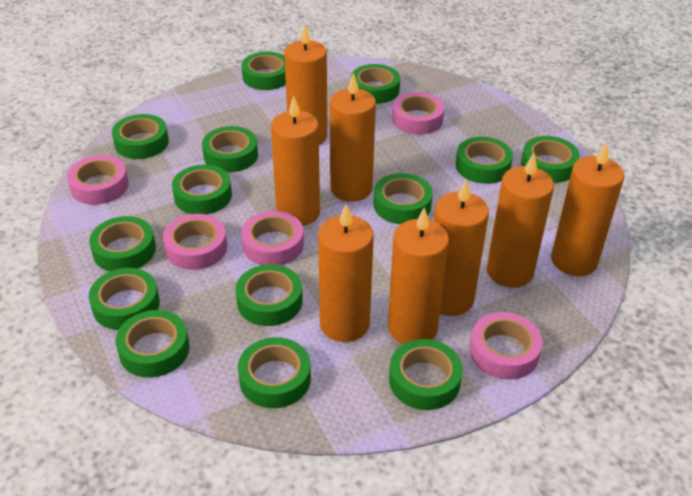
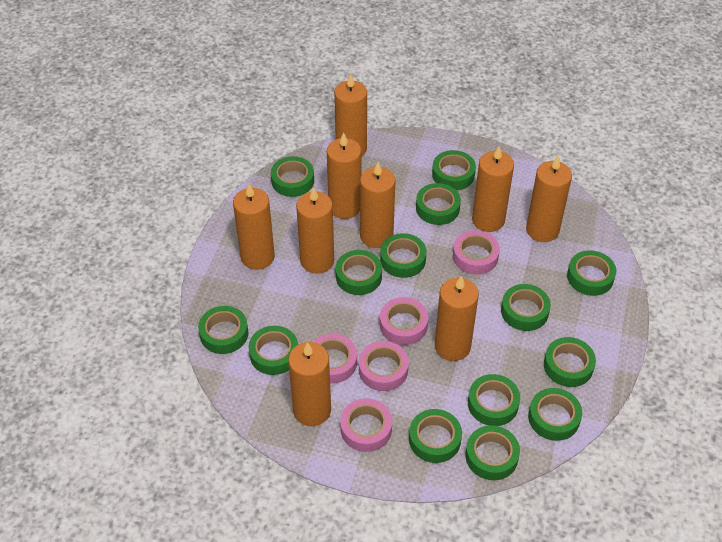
orange candle: 8 -> 9

